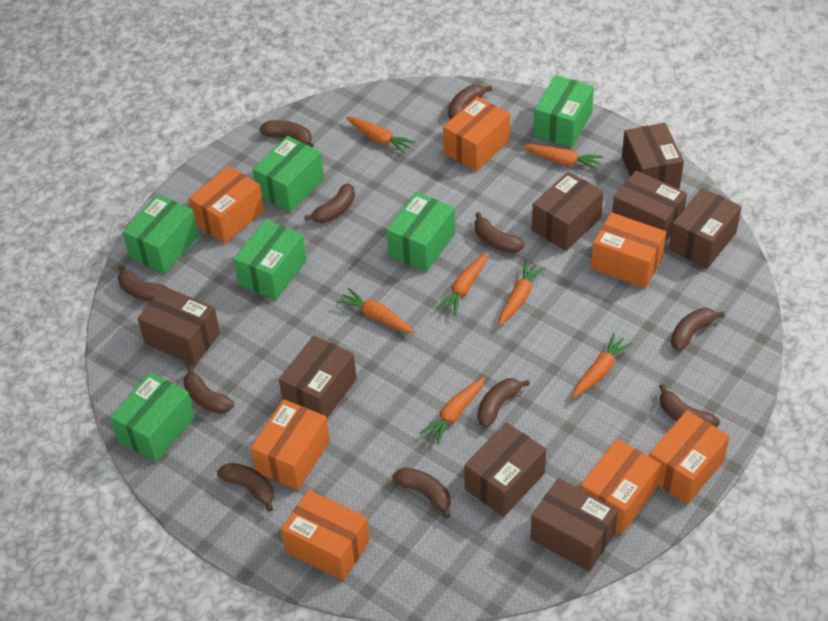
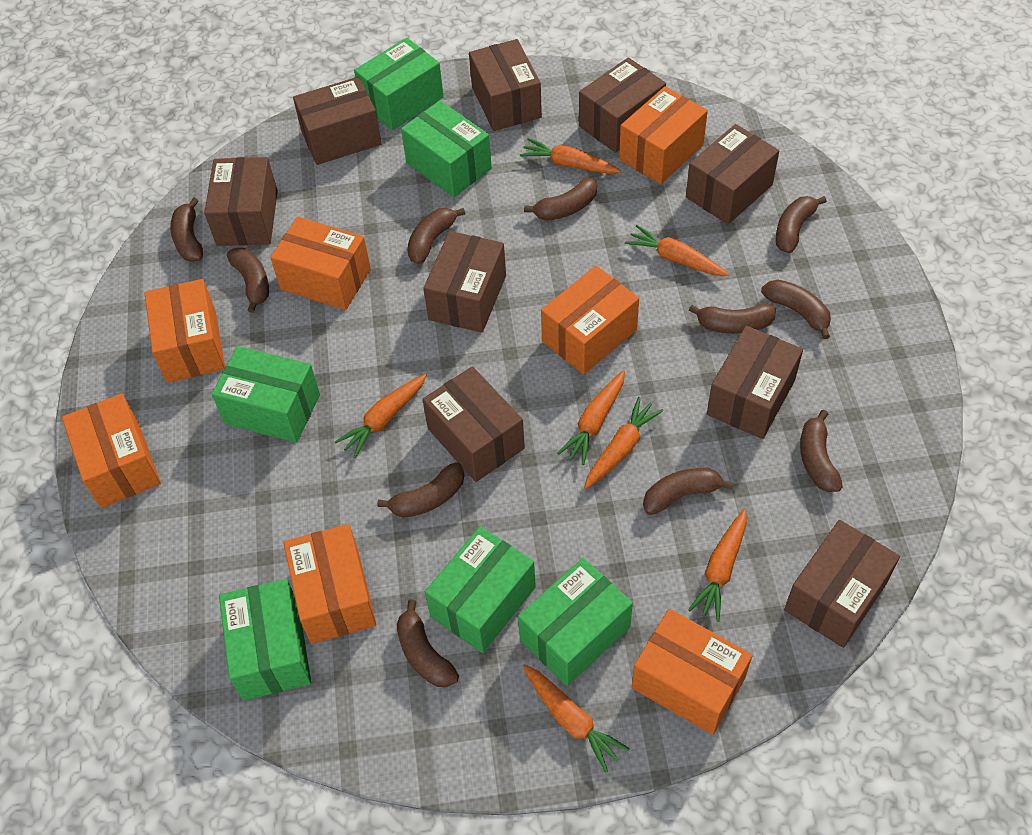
brown box: 8 -> 9

